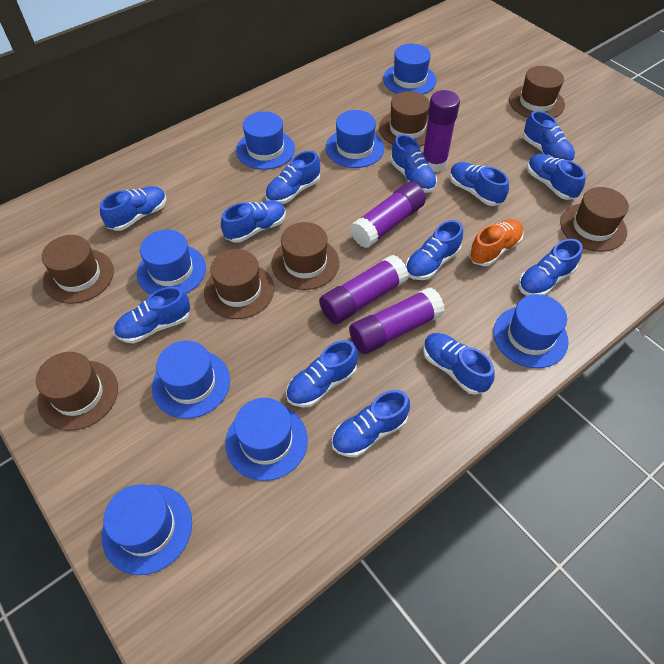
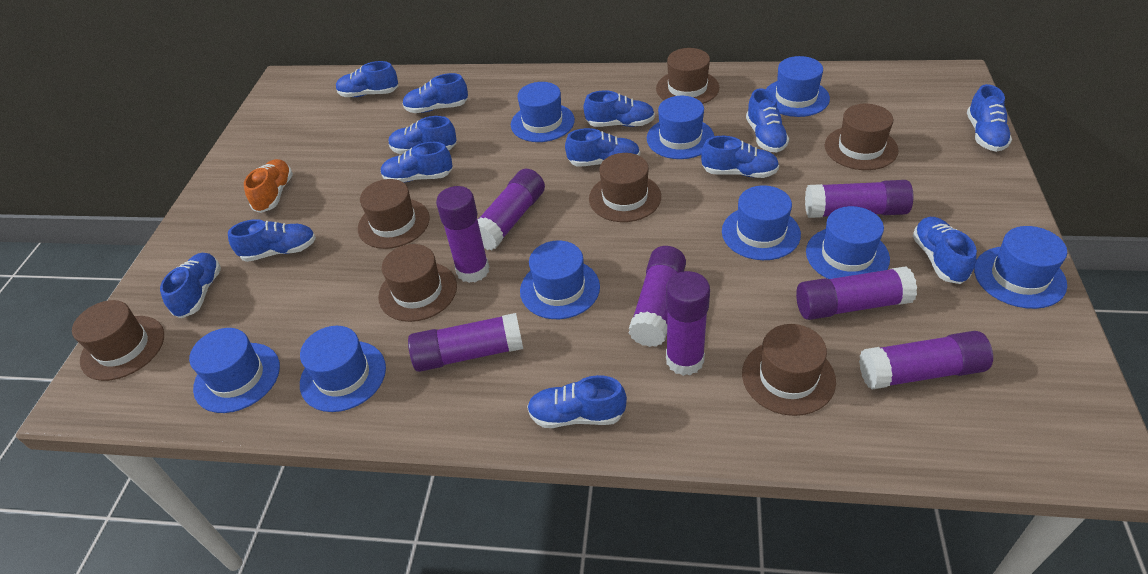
blue hat: 8 -> 9
purple glue stick: 4 -> 8

